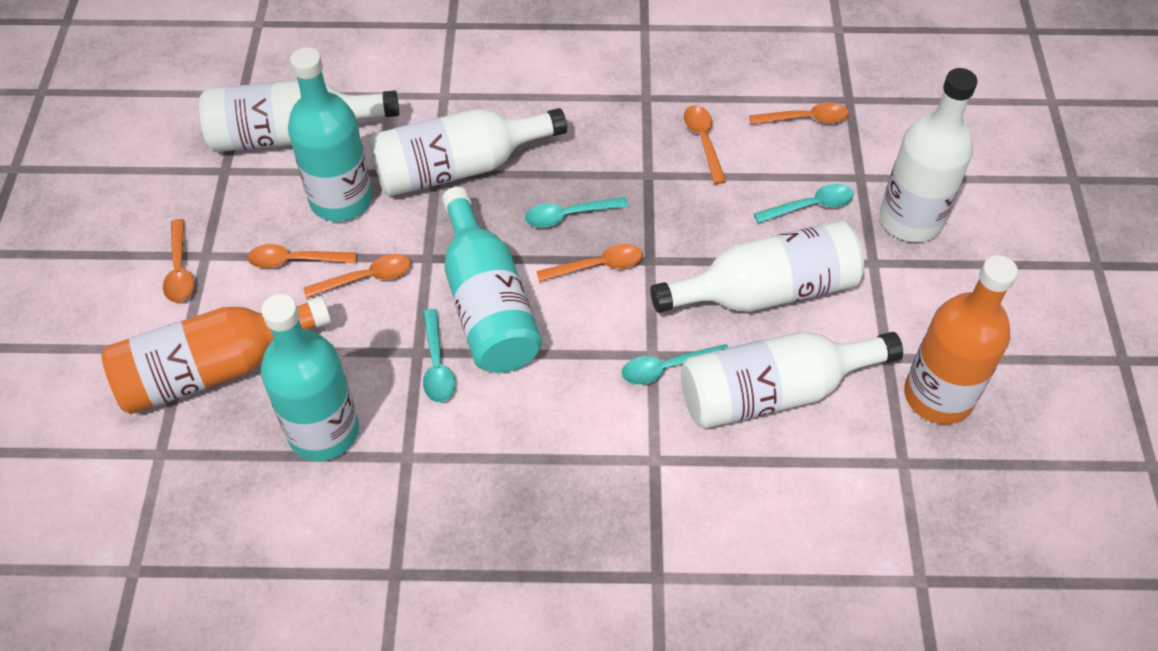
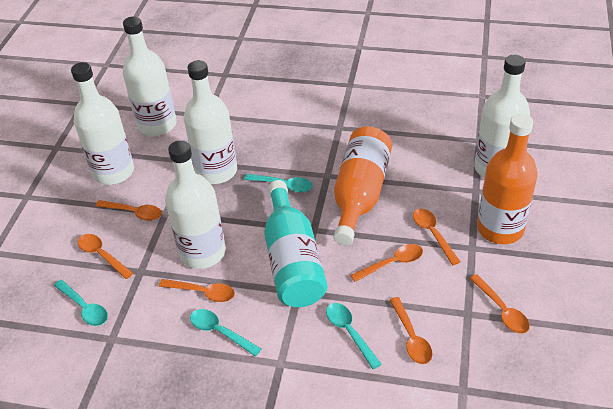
orange spoon: 6 -> 7
turquoise bottle: 3 -> 1

